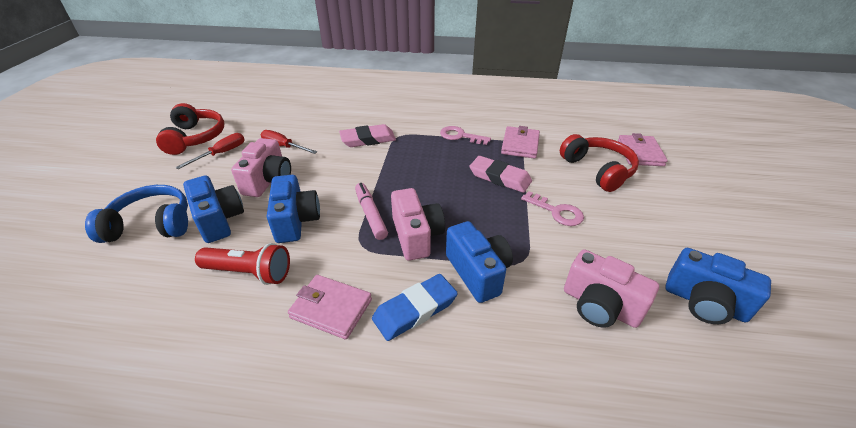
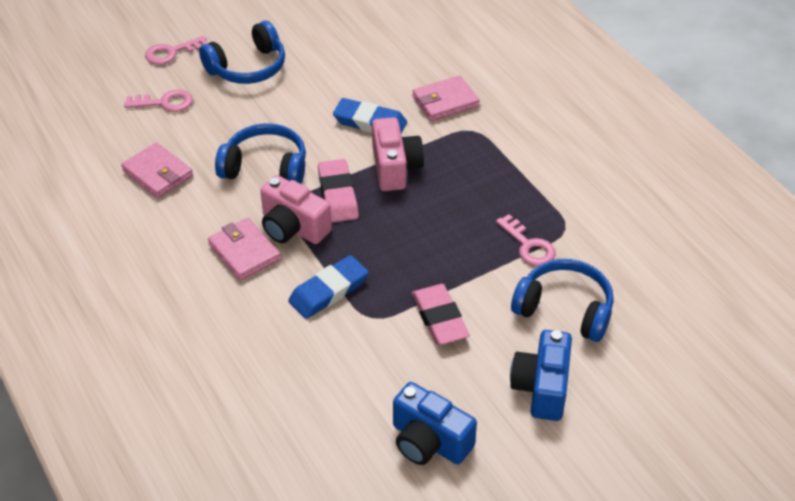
blue camera: 4 -> 2
blue eraser: 1 -> 2
blue headphones: 1 -> 3
pink camera: 3 -> 2
pink key: 2 -> 3
pink marker: 1 -> 0
red flashlight: 1 -> 0
red headphones: 2 -> 0
red screwdriver: 2 -> 0

